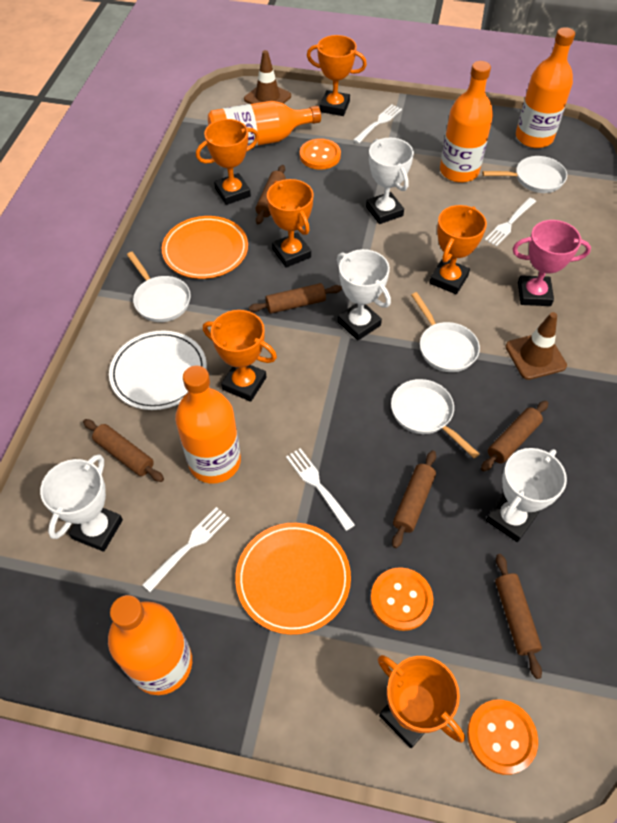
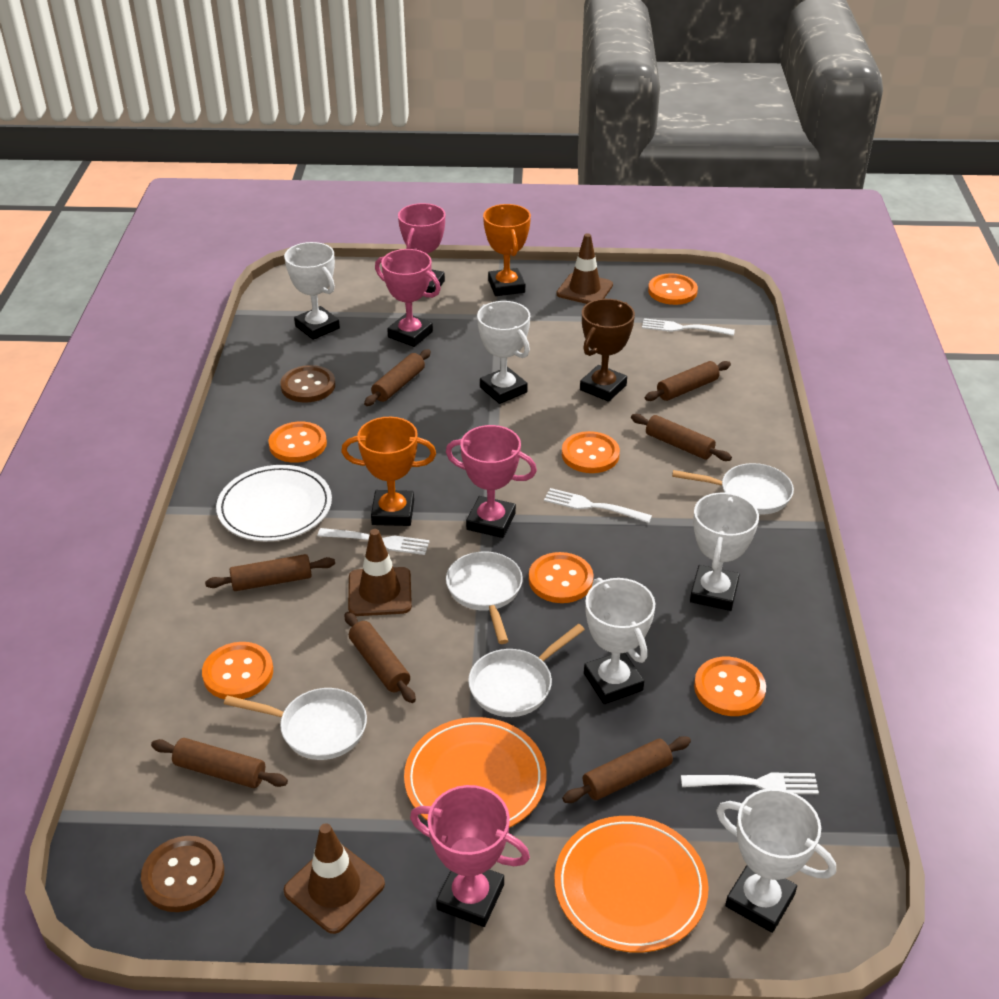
brown button: 0 -> 2
brown rolling pin: 6 -> 7
brown traffic cone: 2 -> 3
brown trophy: 0 -> 1
orange bottle: 5 -> 0
orange button: 3 -> 6
orange trophy: 6 -> 2
pink trophy: 1 -> 4
white trophy: 4 -> 5

